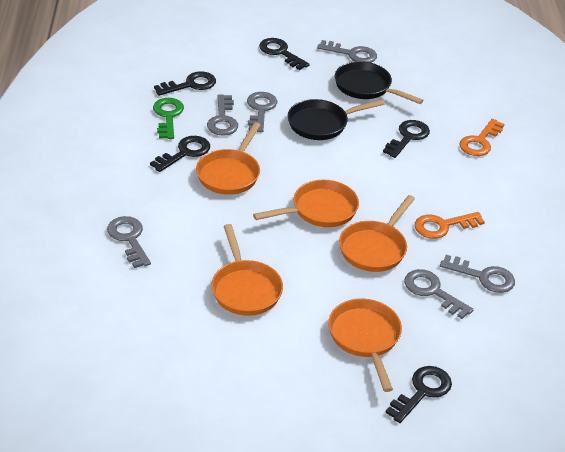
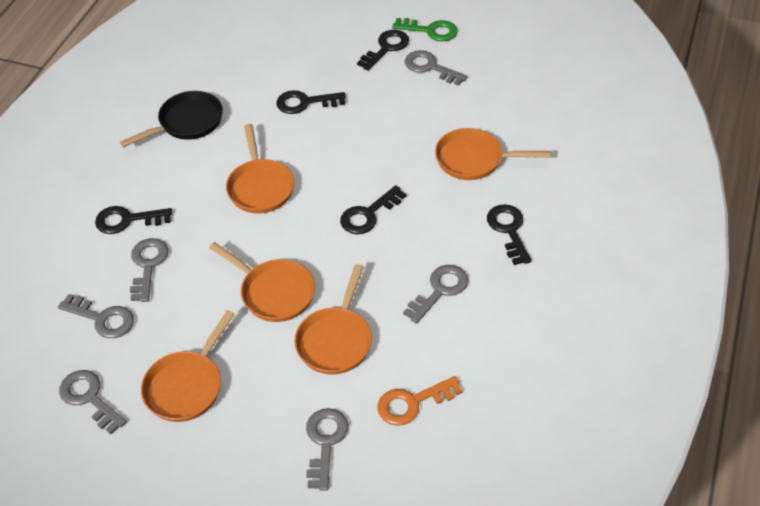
black pan: 2 -> 1
orange key: 2 -> 1

